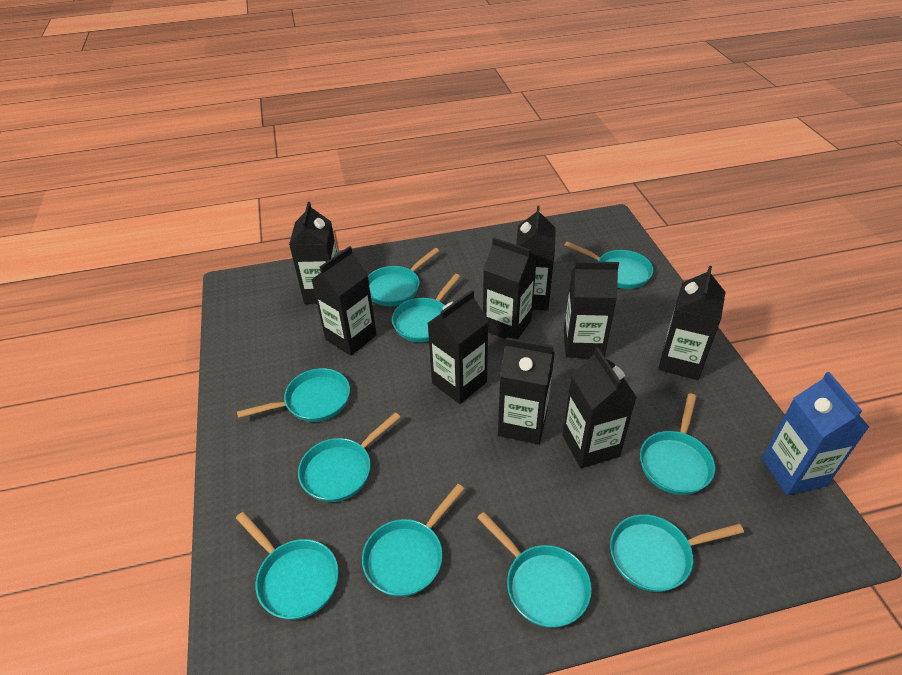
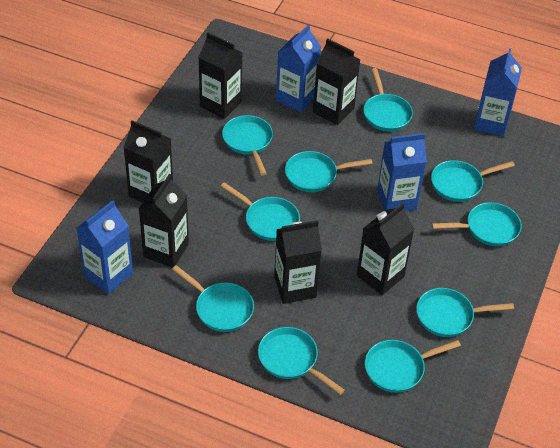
black carton: 9 -> 6
blue carton: 1 -> 4

